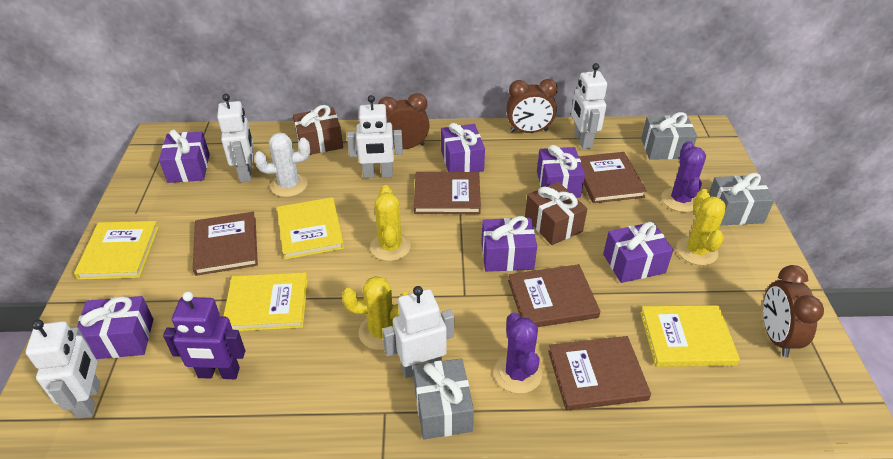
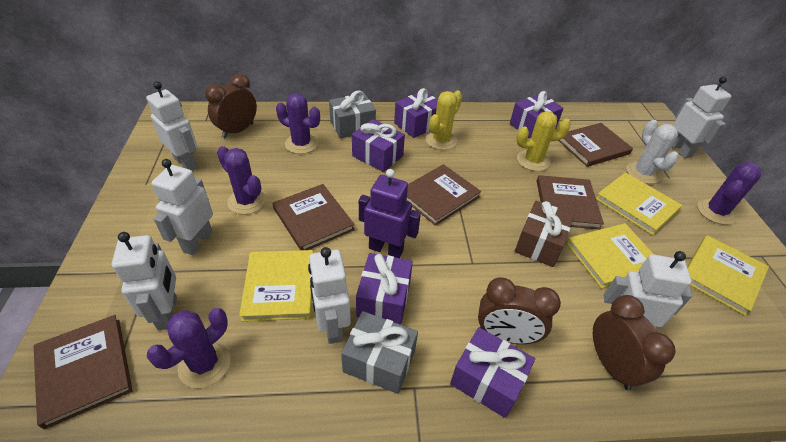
brown gift: 2 -> 1
grey gift: 3 -> 2
purple cactus: 2 -> 4
purple gift: 6 -> 5
white robot: 5 -> 6
yellow cactus: 3 -> 2

